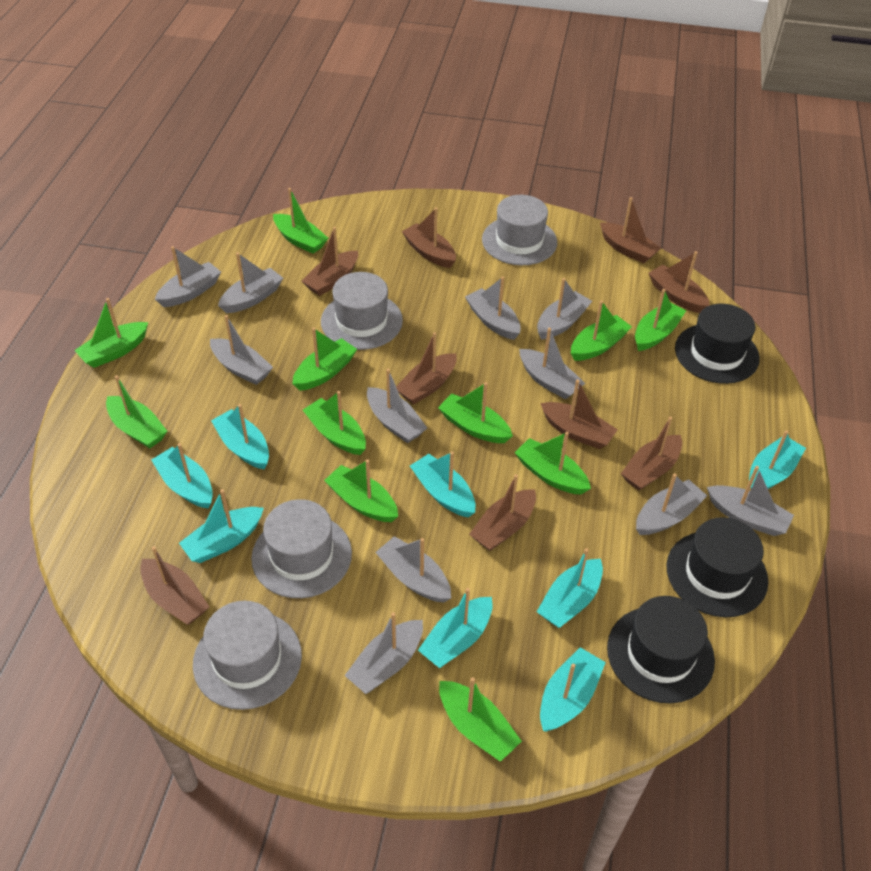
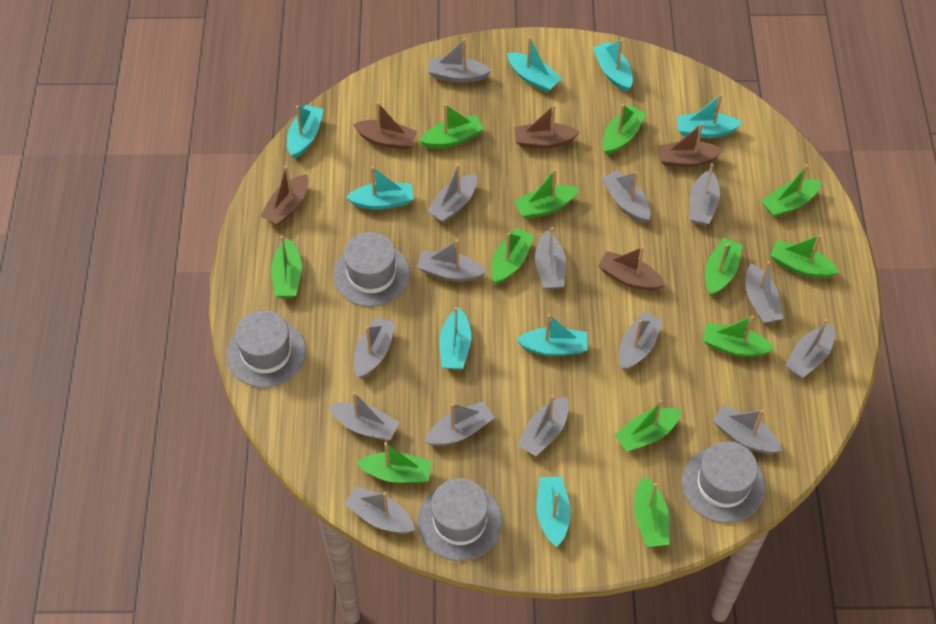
black hat: 3 -> 0
brown boat: 9 -> 5
green boat: 11 -> 12
grey boat: 11 -> 15

